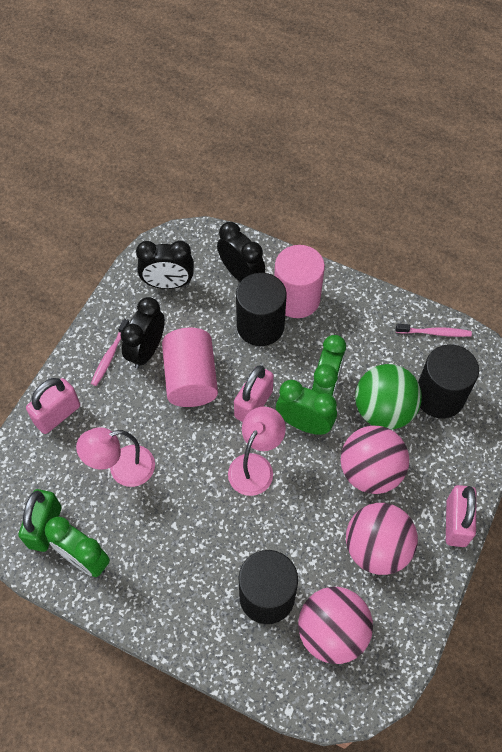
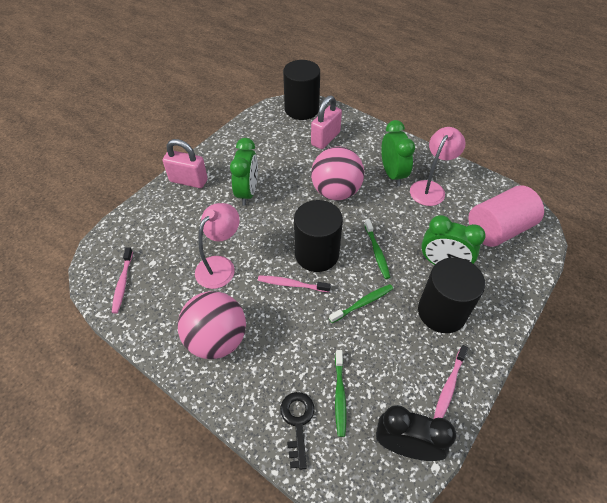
black clock: 3 -> 1
black key: 0 -> 1
green ball: 1 -> 0
green padlock: 1 -> 0
green toothbrush: 0 -> 3
pink ball: 3 -> 2
pink cylinder: 2 -> 1
pink padlock: 3 -> 2
pink toothbrush: 2 -> 3

